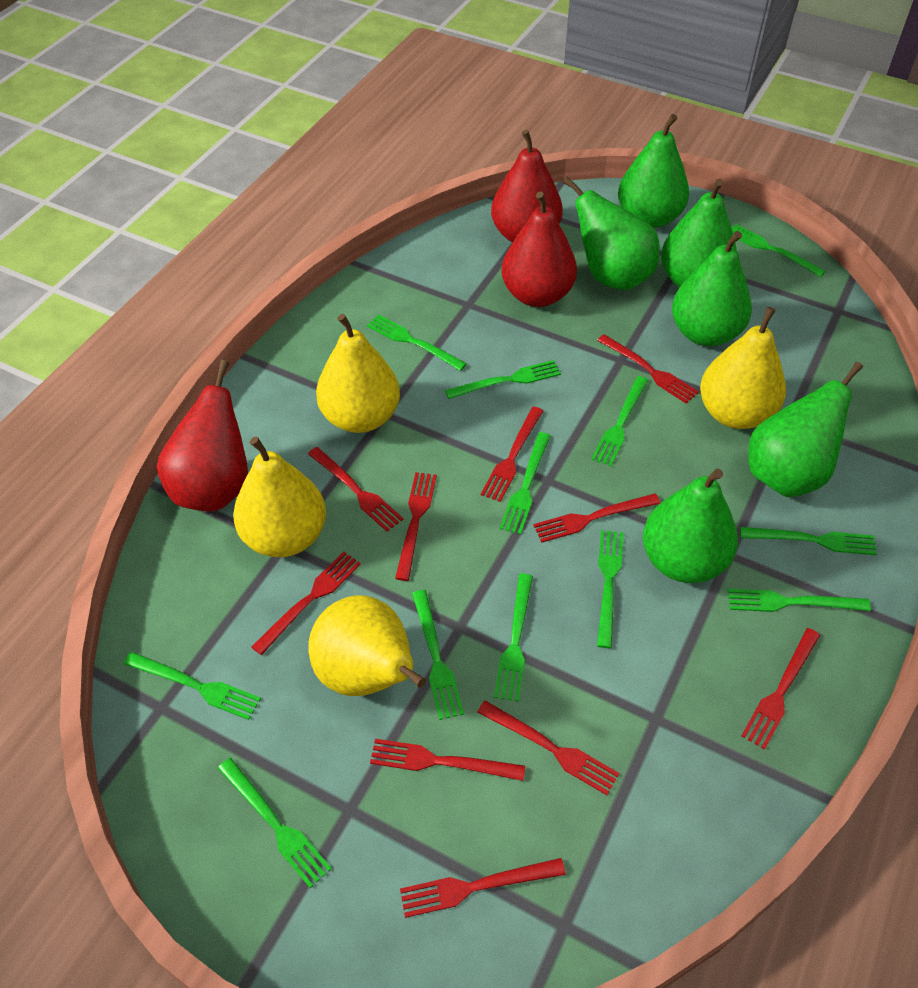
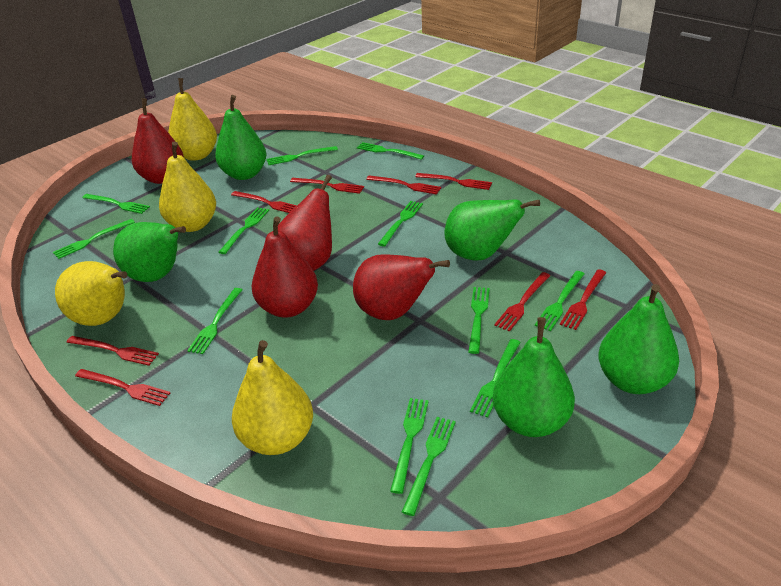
green pear: 6 -> 5
red fork: 10 -> 8
red pear: 3 -> 4

